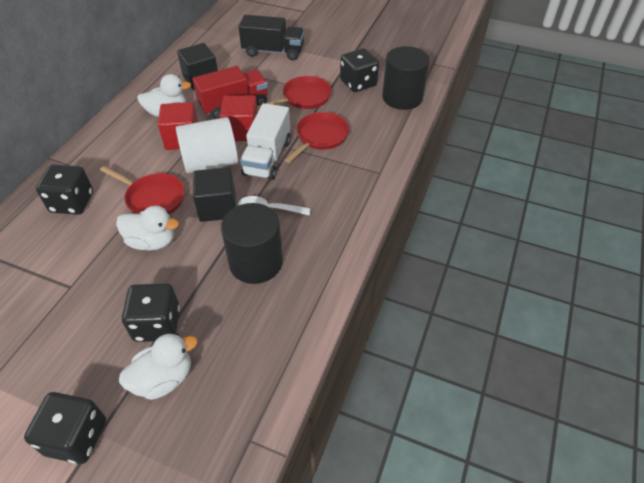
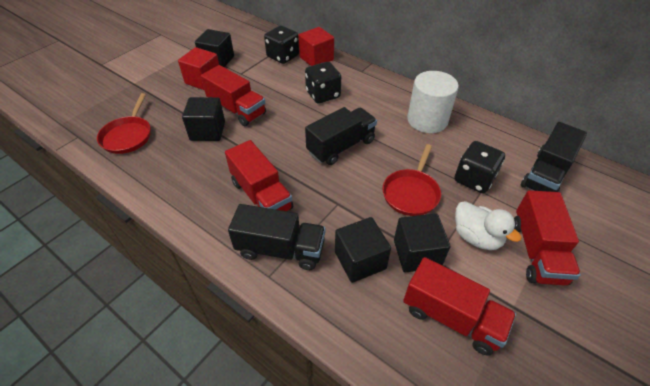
black cube: 2 -> 4
black cylinder: 2 -> 0
black dice: 4 -> 3
black truck: 1 -> 3
red pan: 3 -> 2
red truck: 1 -> 4
white duck: 3 -> 1
white spoon: 1 -> 0
white truck: 1 -> 0

